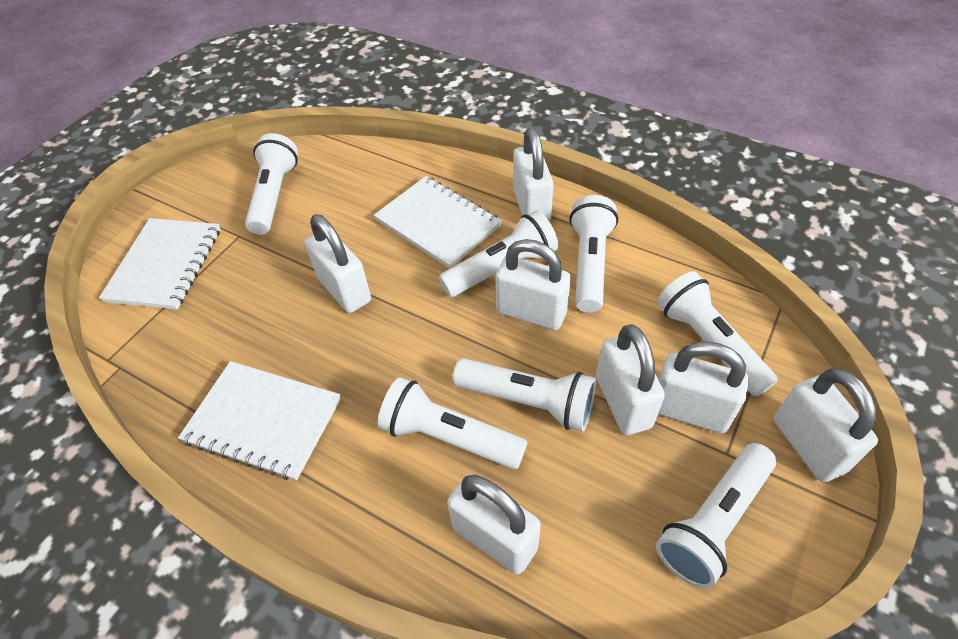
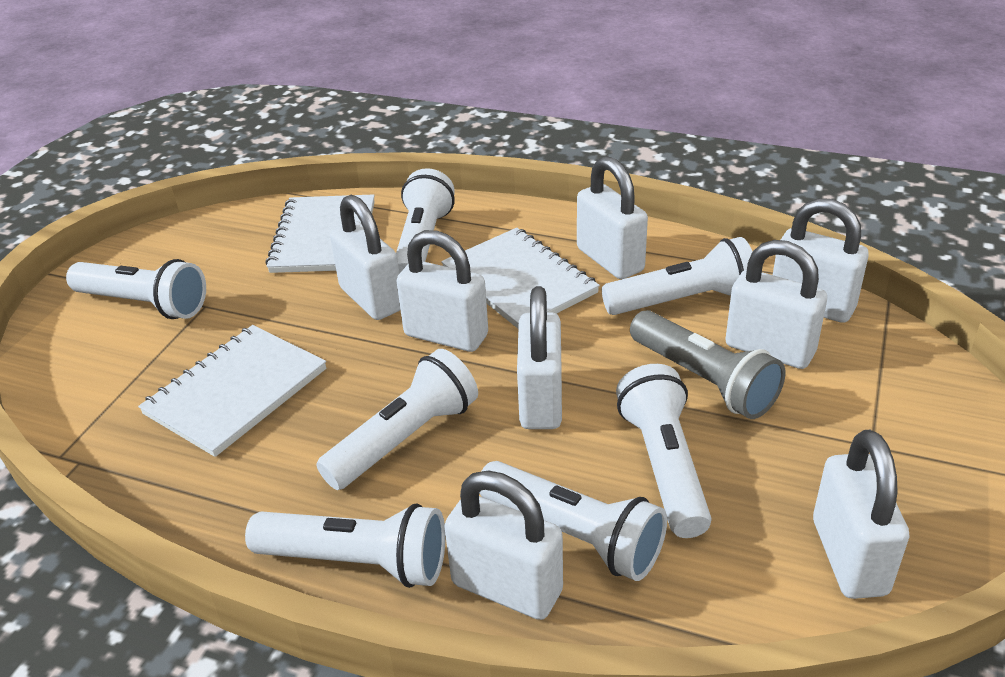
grey flashlight: 0 -> 1
white padlock: 7 -> 8

